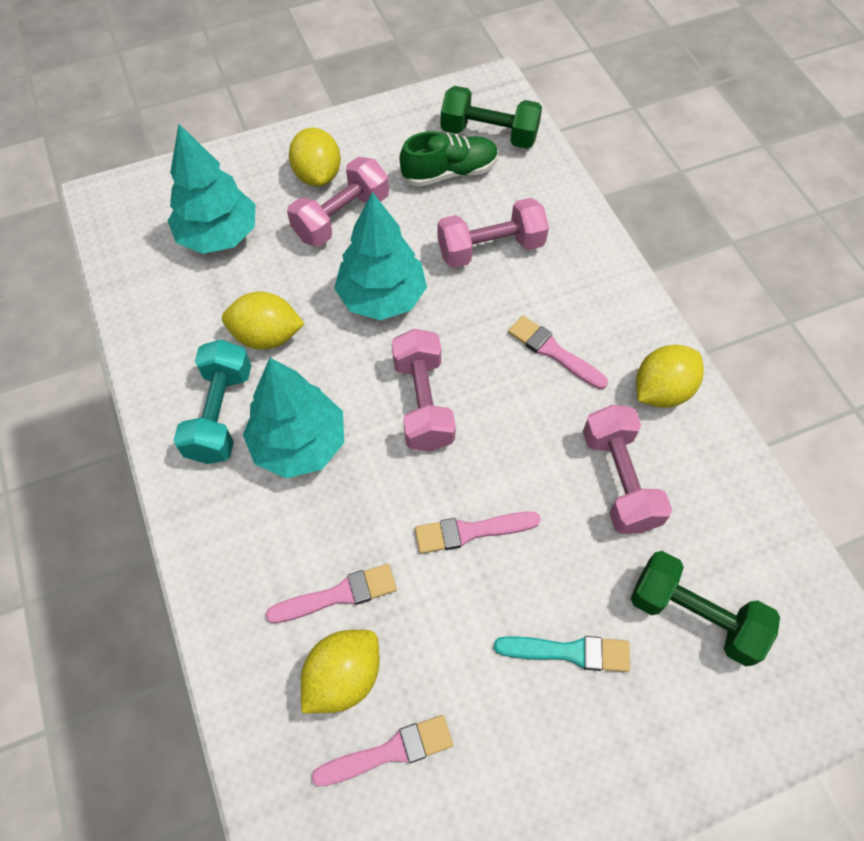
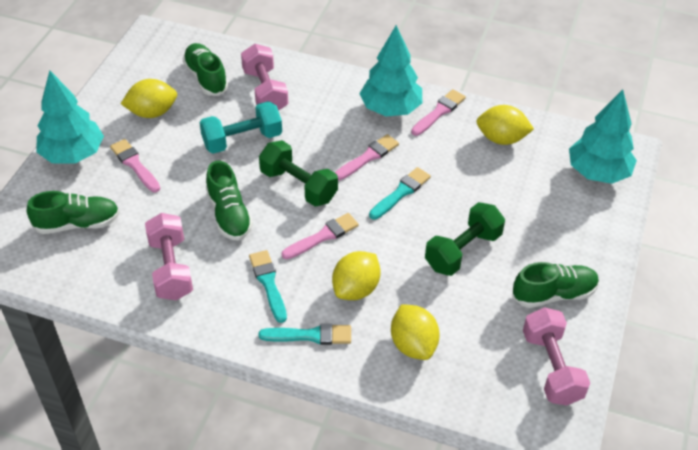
green shoe: 1 -> 4
pink dumbbell: 4 -> 3
turquoise brush: 1 -> 3

